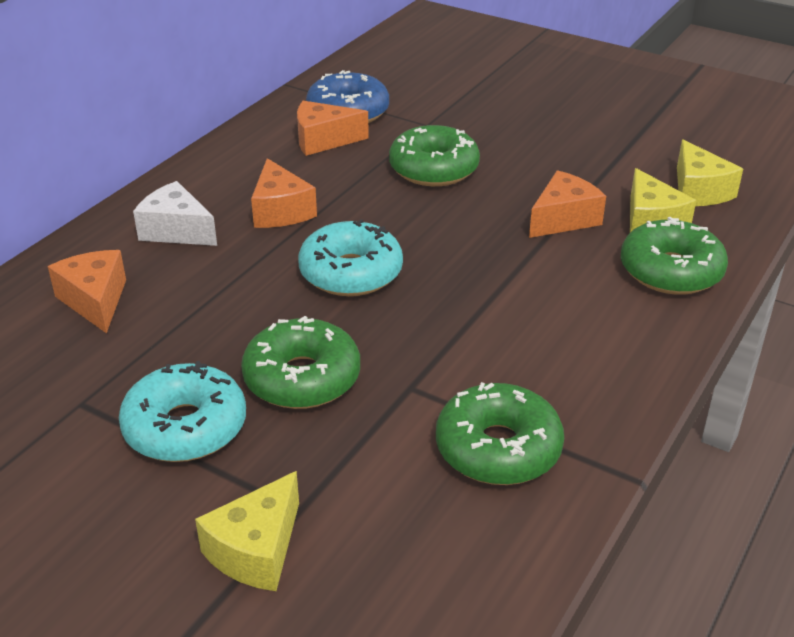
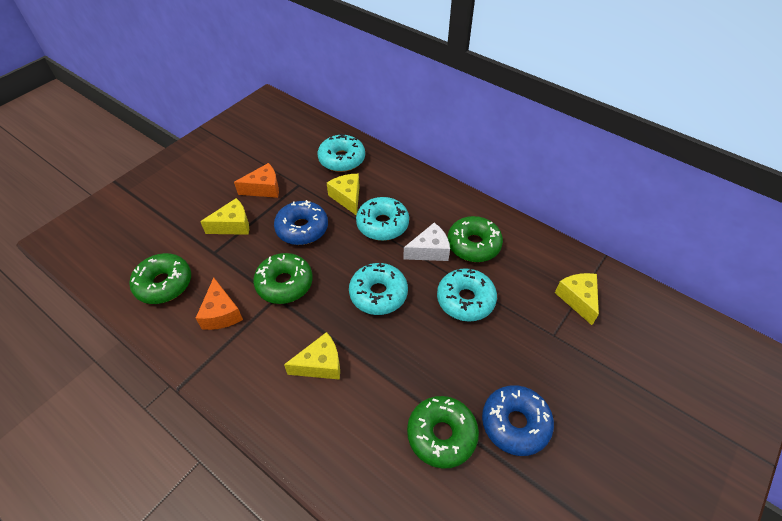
blue donut: 1 -> 2
orange cheese: 4 -> 2
turquoise donut: 2 -> 4
yellow cheese: 3 -> 4

